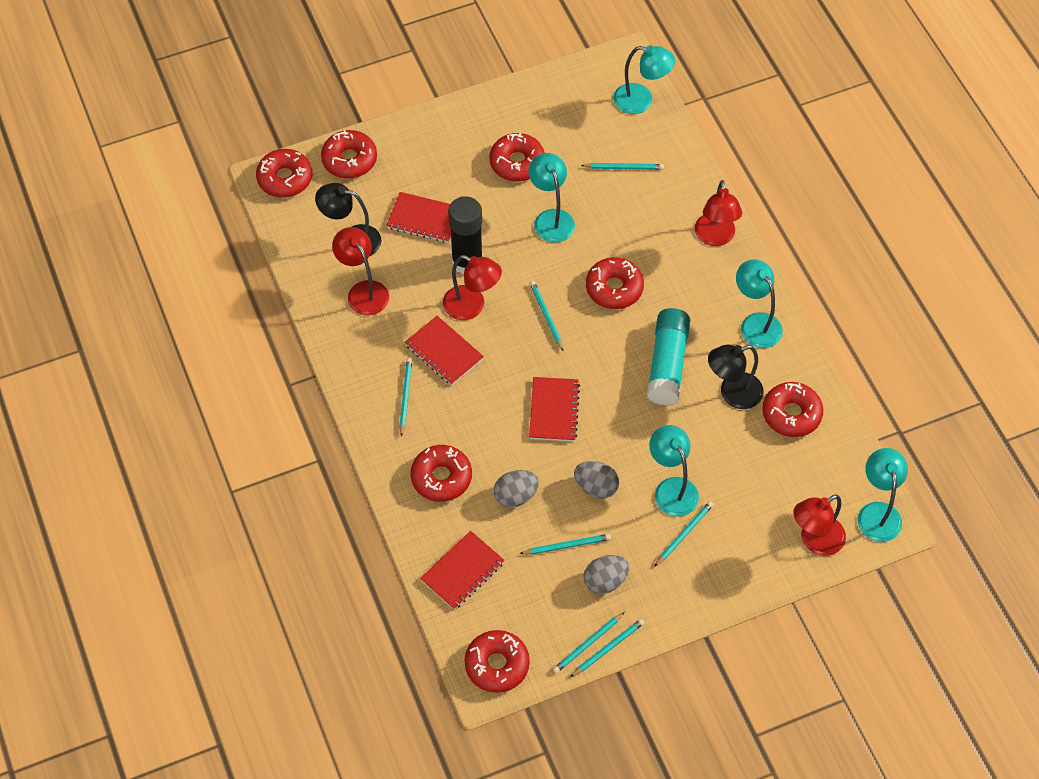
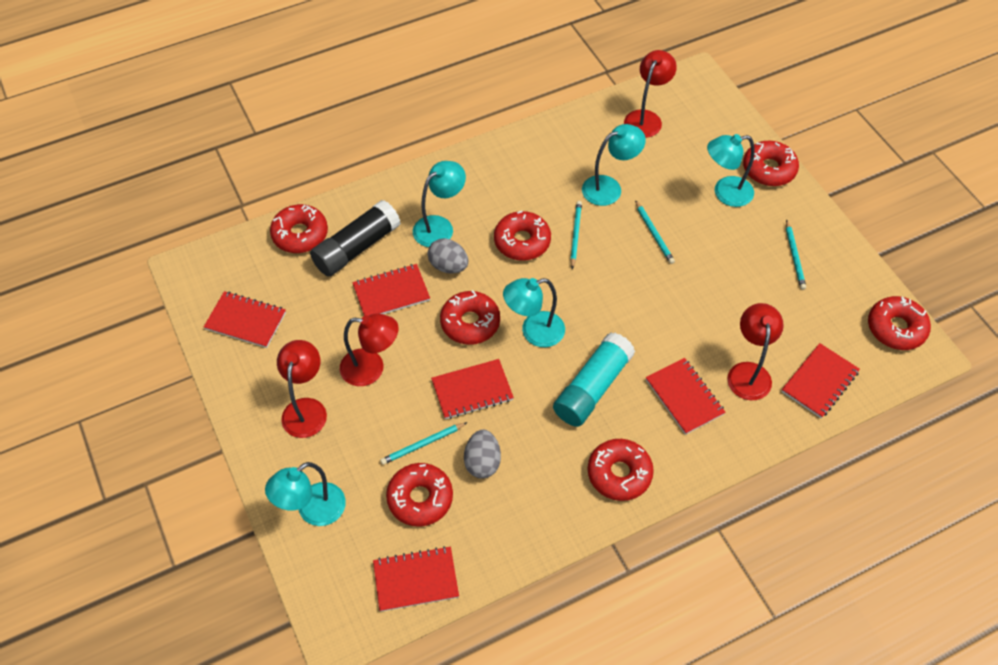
black lamp: 2 -> 0
grey egg: 3 -> 2
red notebook: 4 -> 6
turquoise pencil: 7 -> 4

